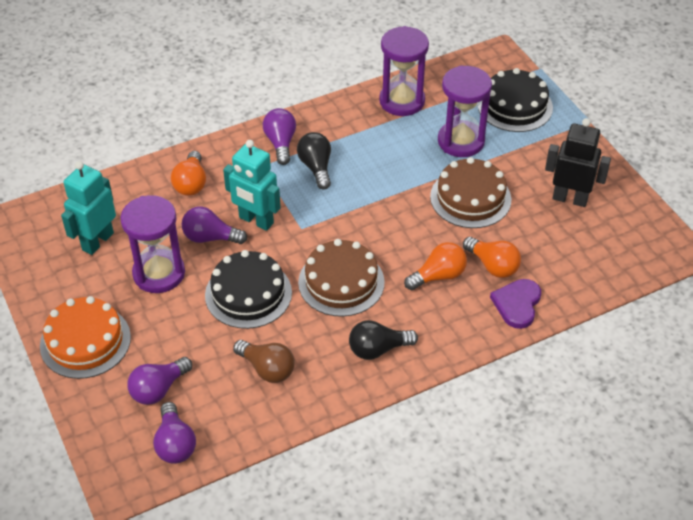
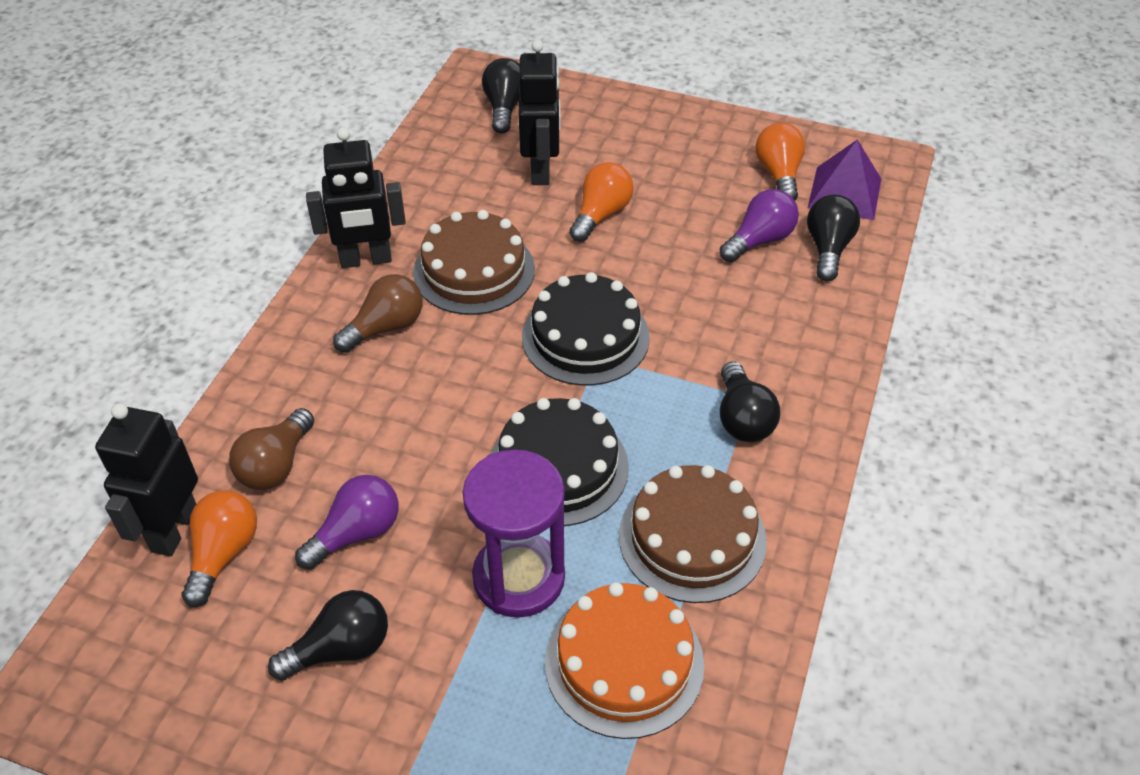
black light bulb: 2 -> 4
black robot: 1 -> 3
brown light bulb: 1 -> 2
purple heart: 1 -> 0
purple hourglass: 3 -> 1
purple light bulb: 4 -> 2
purple pyramid: 0 -> 1
turquoise robot: 2 -> 0

